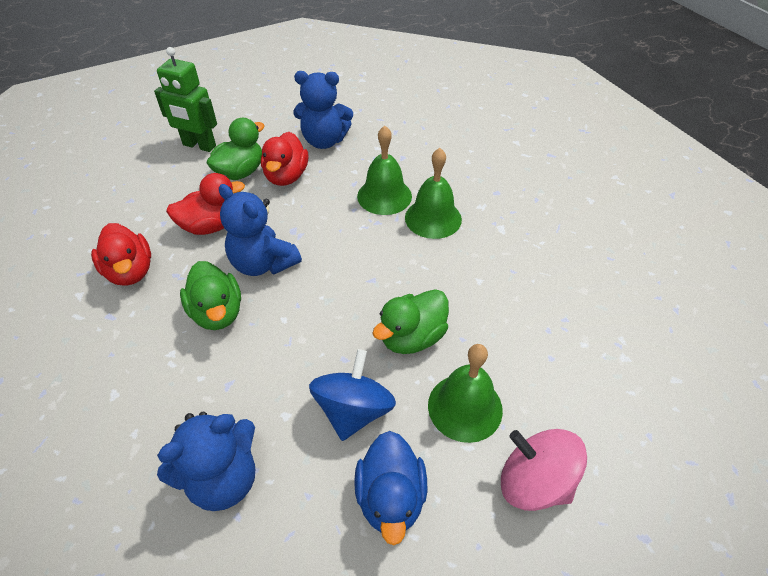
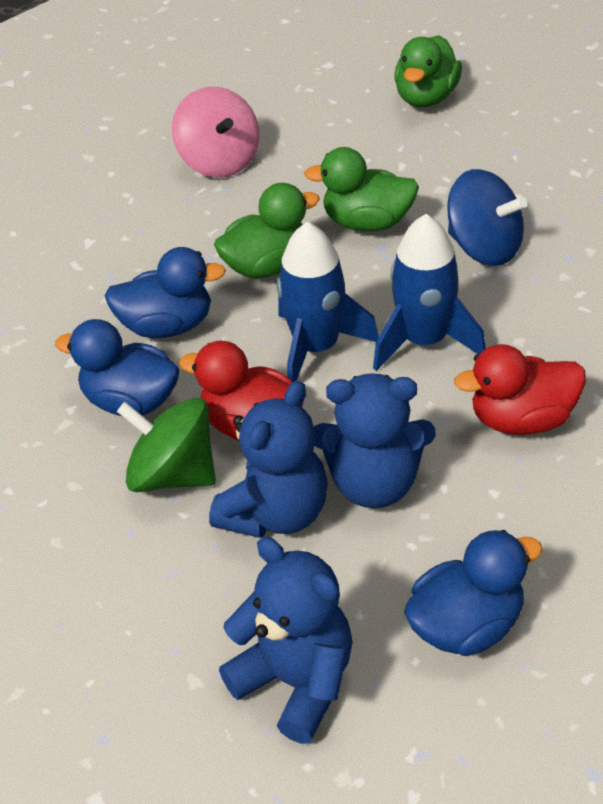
blue duck: 1 -> 3
blue rocket: 0 -> 2
green bell: 3 -> 0
green robot: 1 -> 0
green spinning top: 0 -> 1
red duck: 3 -> 2

